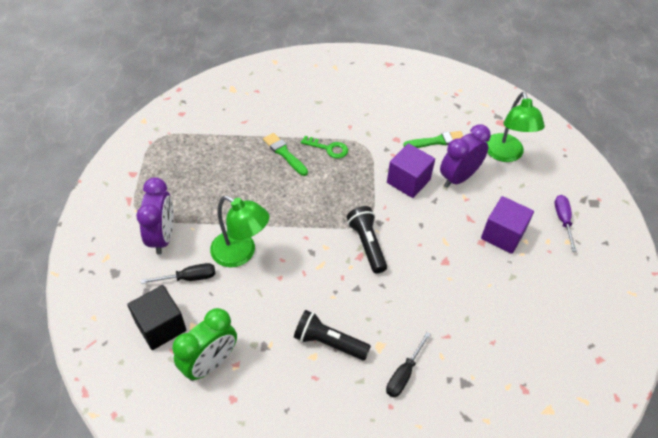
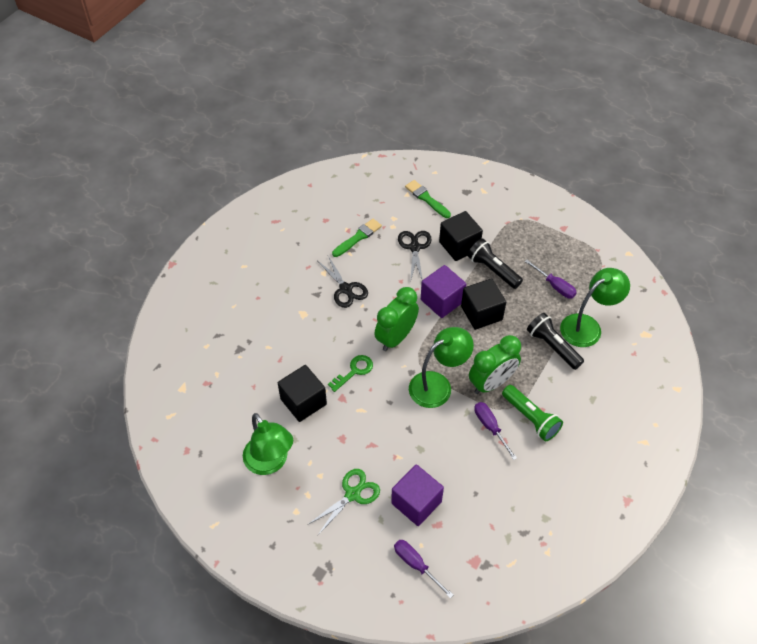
black cube: 1 -> 3
black scissors: 0 -> 2
black screwdriver: 2 -> 0
green clock: 1 -> 2
green flashlight: 0 -> 1
green lamp: 2 -> 3
green scissors: 0 -> 1
purple clock: 2 -> 0
purple screwdriver: 1 -> 3

